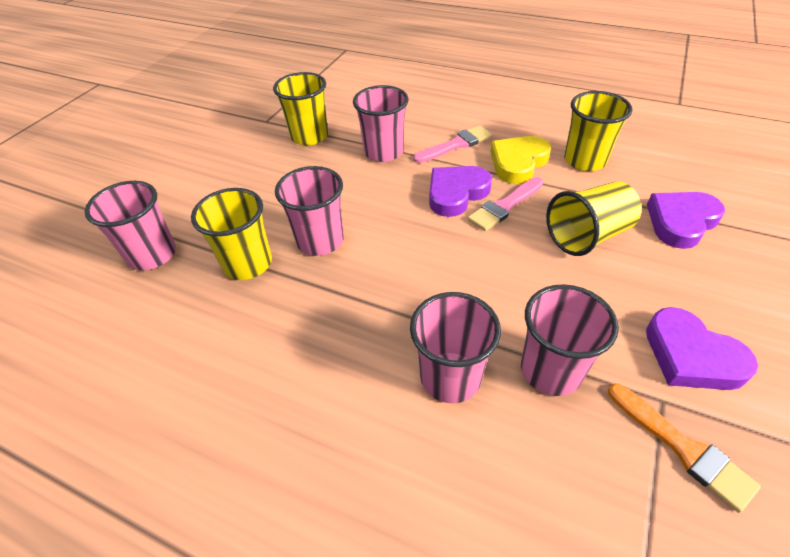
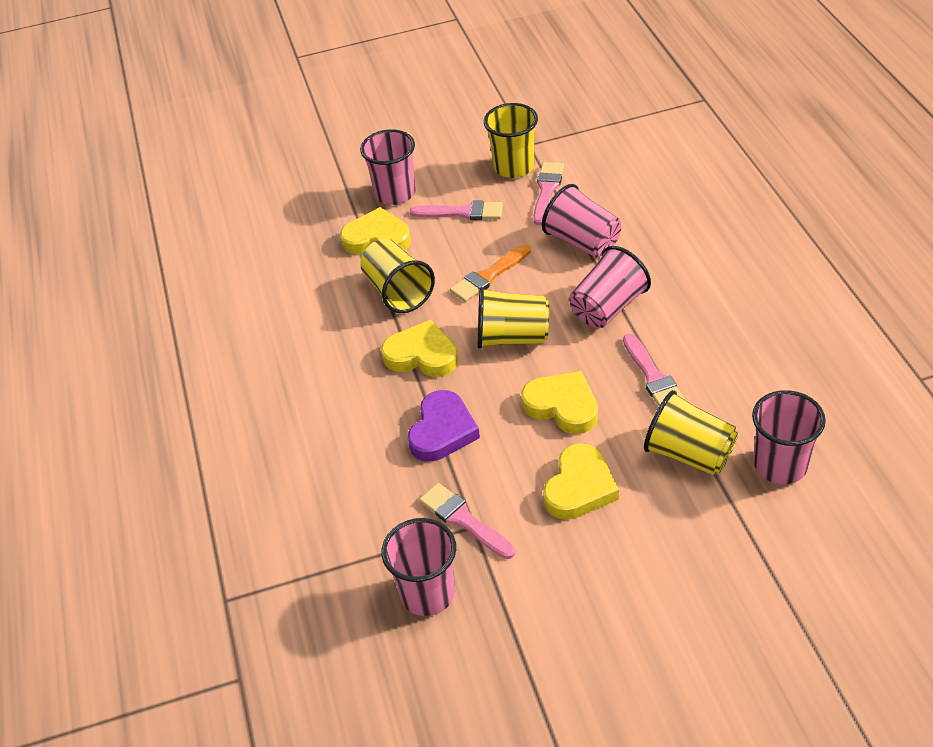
pink brush: 2 -> 4
purple heart: 3 -> 1
yellow heart: 1 -> 4

